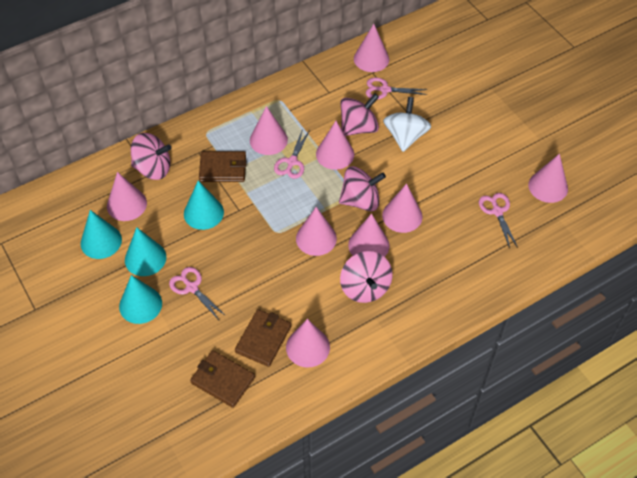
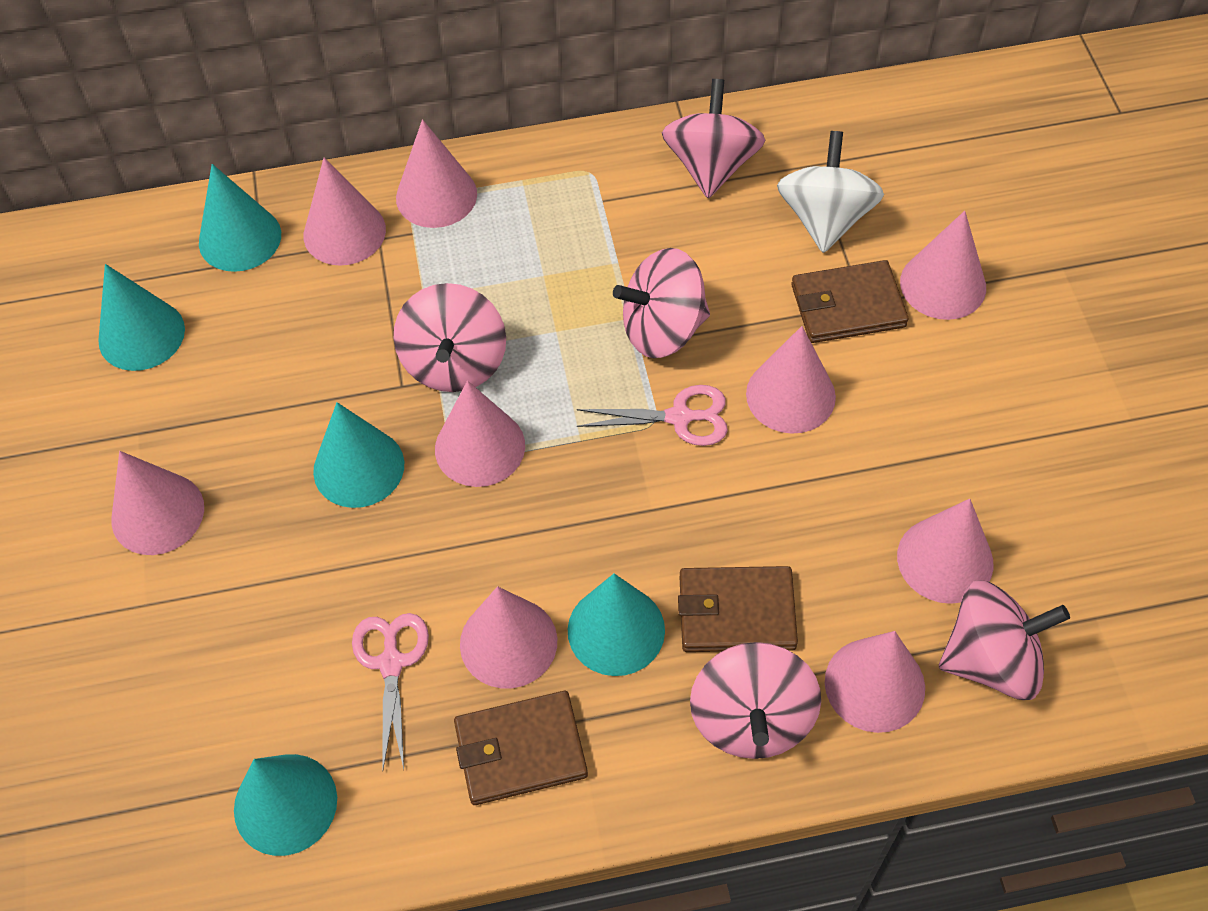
pink scissors: 4 -> 2
pink spinning top: 4 -> 5
turquoise cone: 4 -> 5

